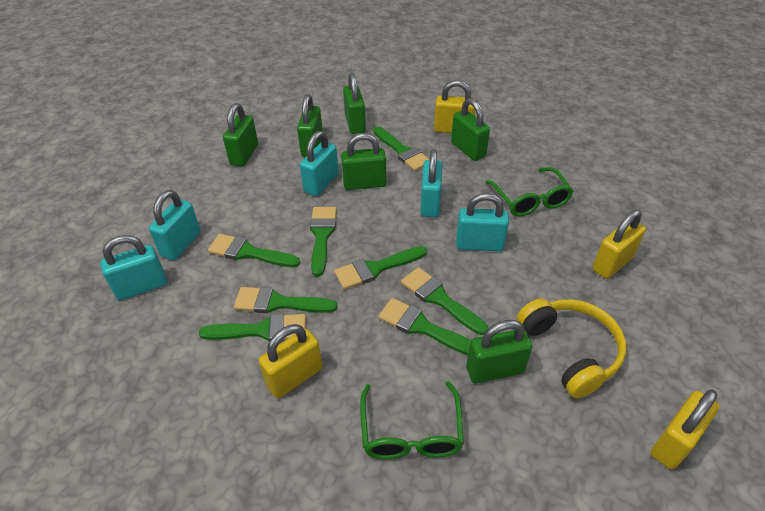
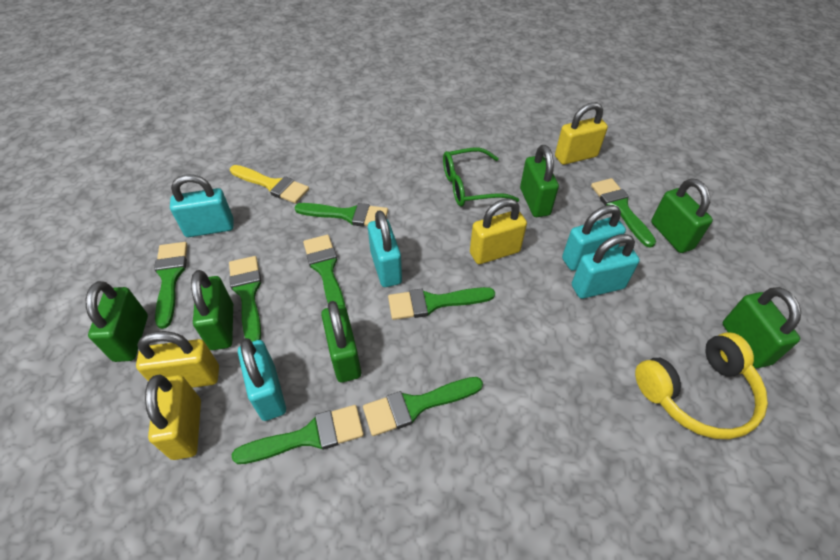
green glasses: 2 -> 1
yellow brush: 0 -> 1

